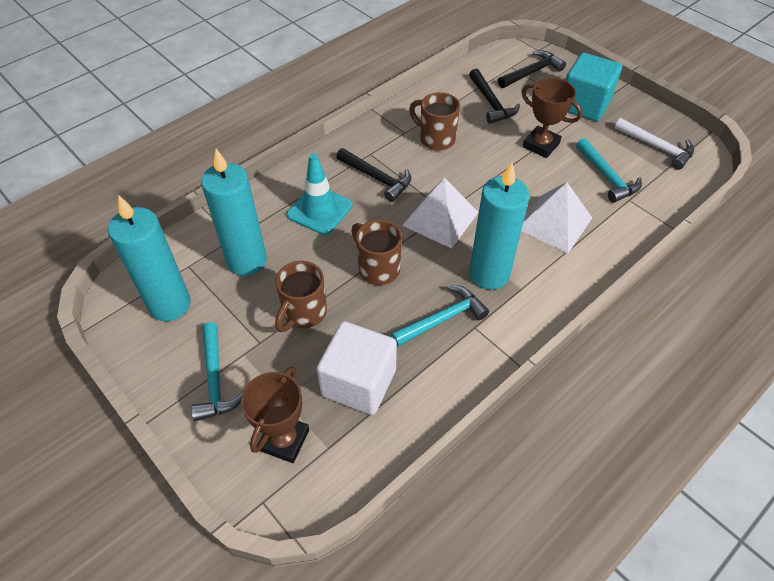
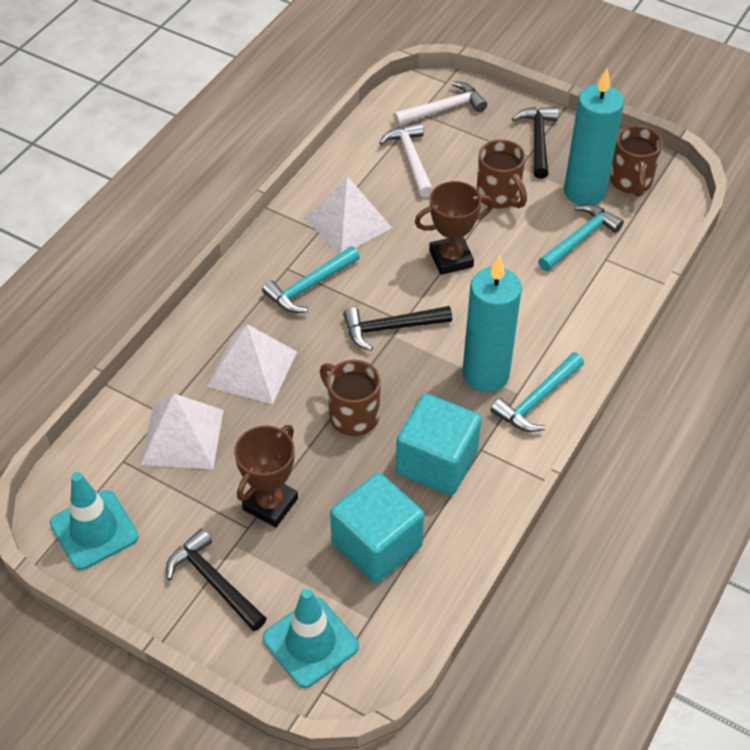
turquoise candle: 3 -> 2
turquoise cube: 1 -> 2
turquoise traffic cone: 1 -> 2
white cube: 1 -> 0
white hammer: 1 -> 2
white pyramid: 2 -> 3

